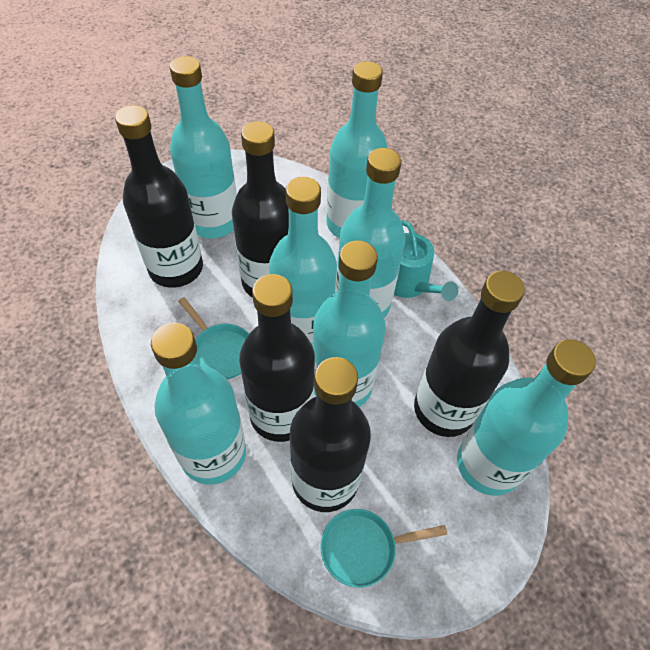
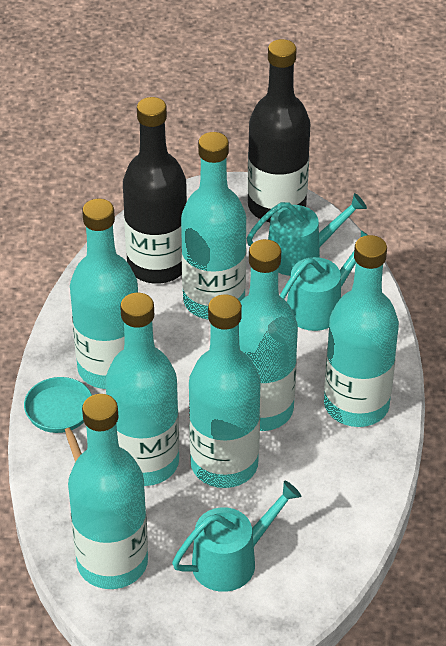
black bottle: 5 -> 2
turquoise pan: 2 -> 1
turquoise watering can: 1 -> 3

